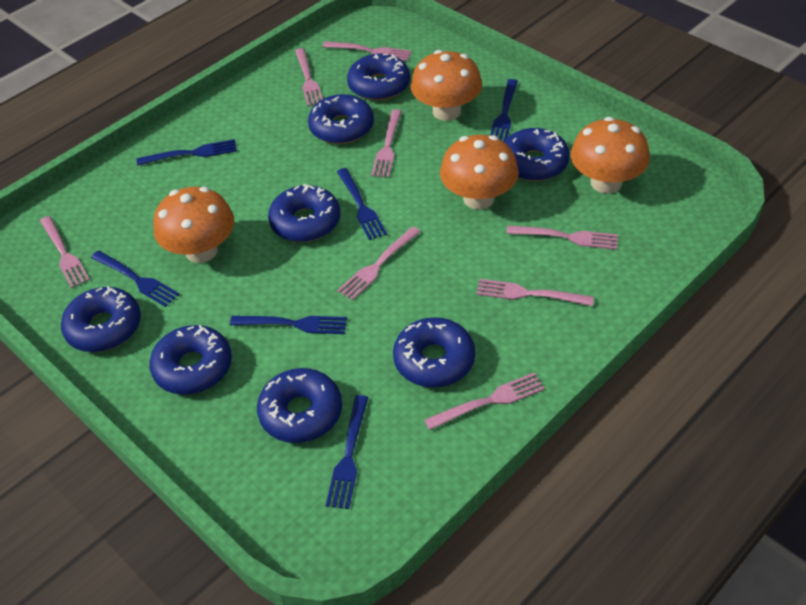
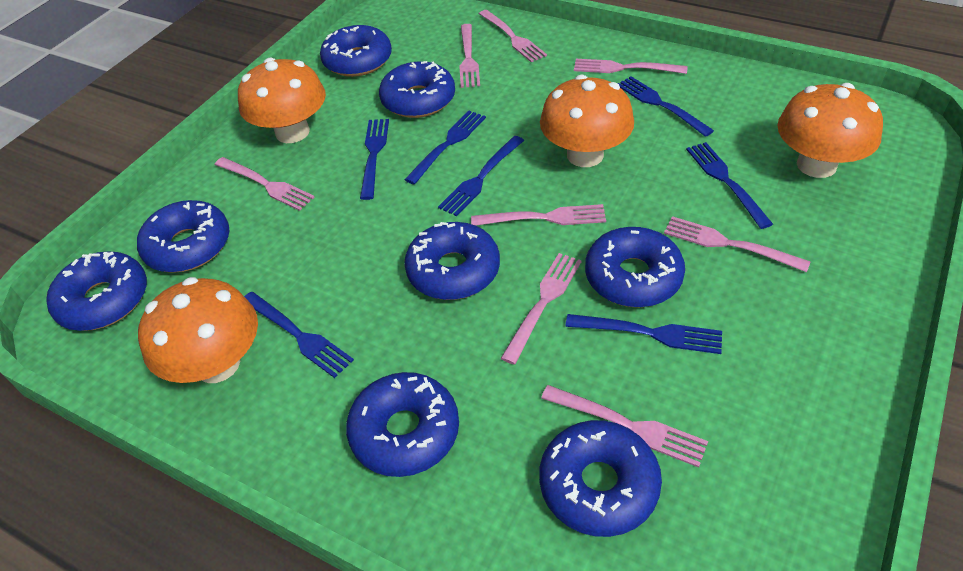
blue fork: 6 -> 7

